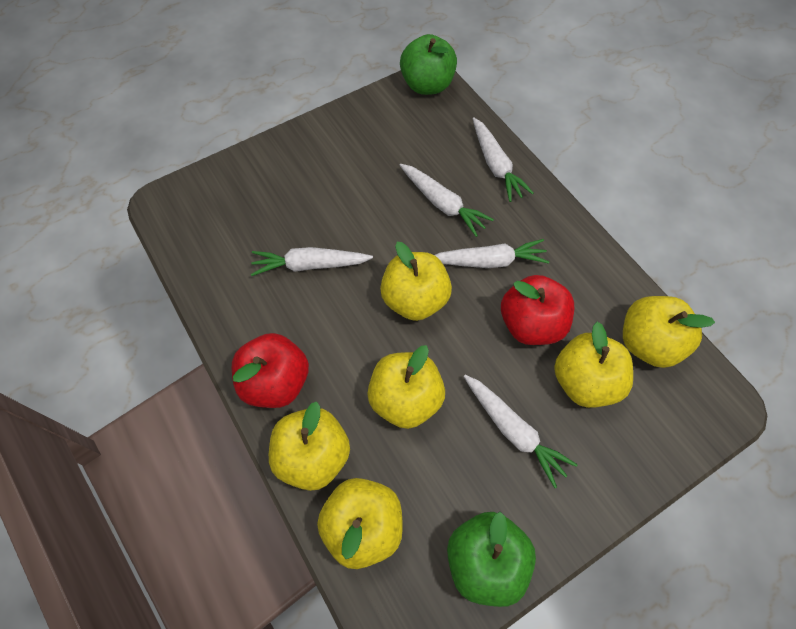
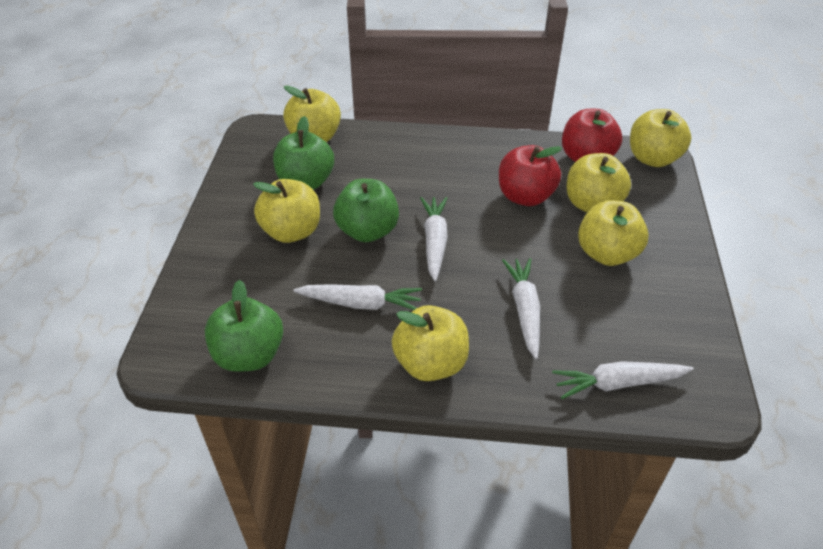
green apple: 2 -> 3
white carrot: 5 -> 4

